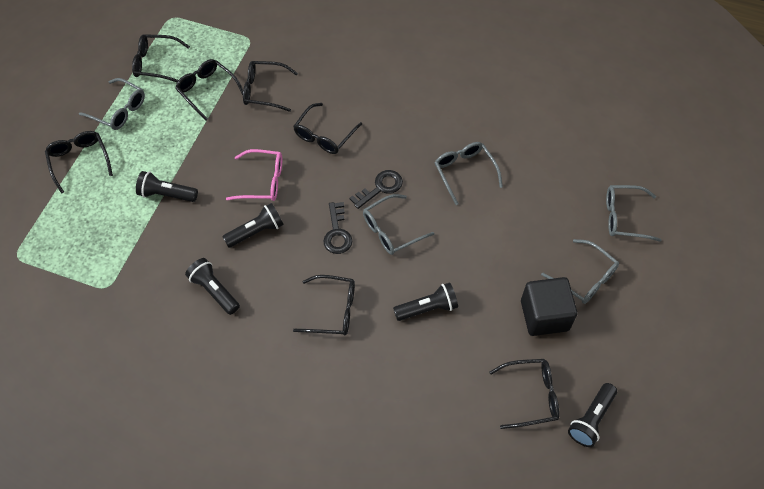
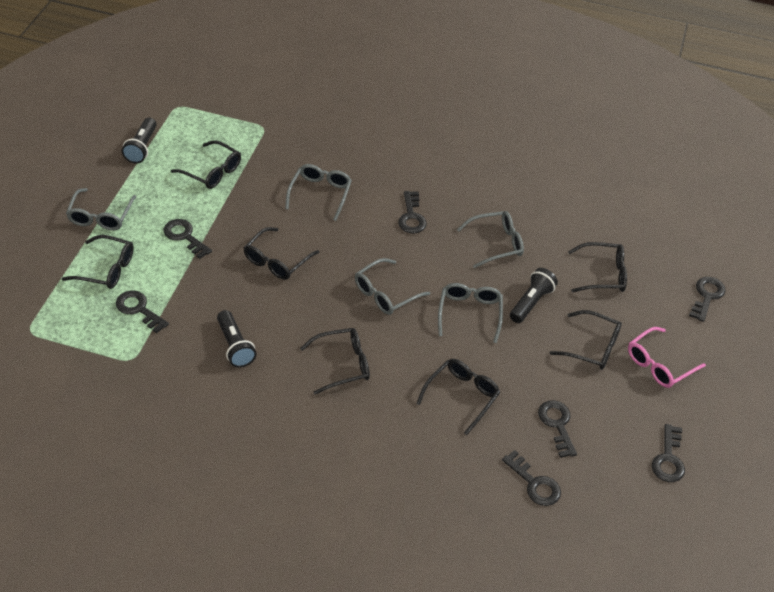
black cube: 1 -> 0
black flashlight: 5 -> 3
black key: 2 -> 7

